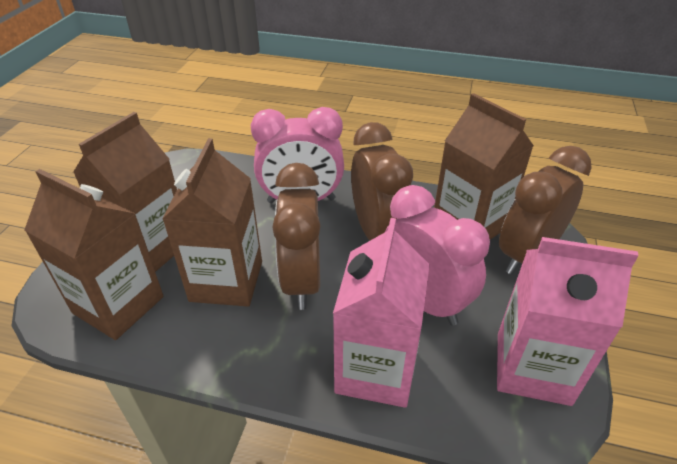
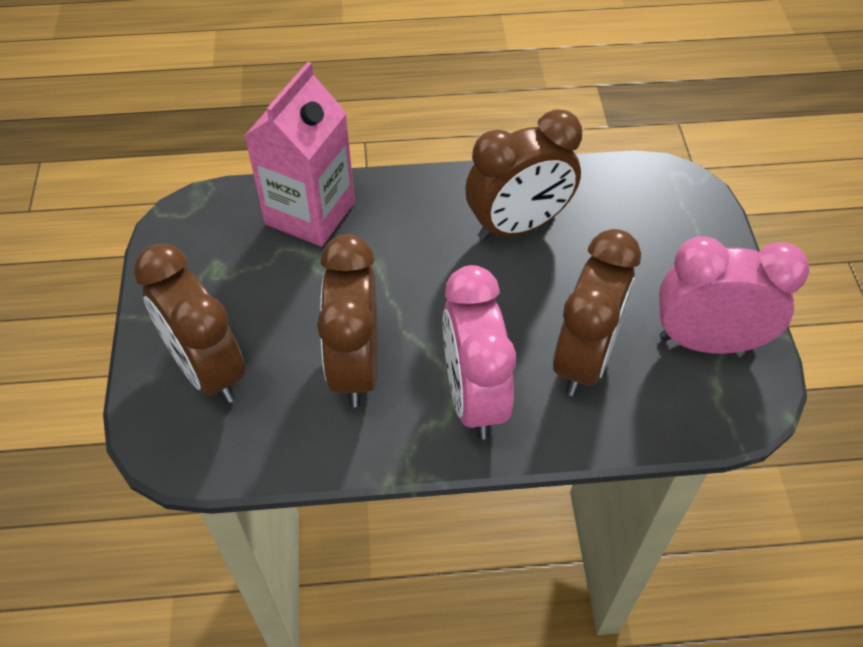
brown carton: 4 -> 0
brown clock: 3 -> 4
pink carton: 2 -> 1

